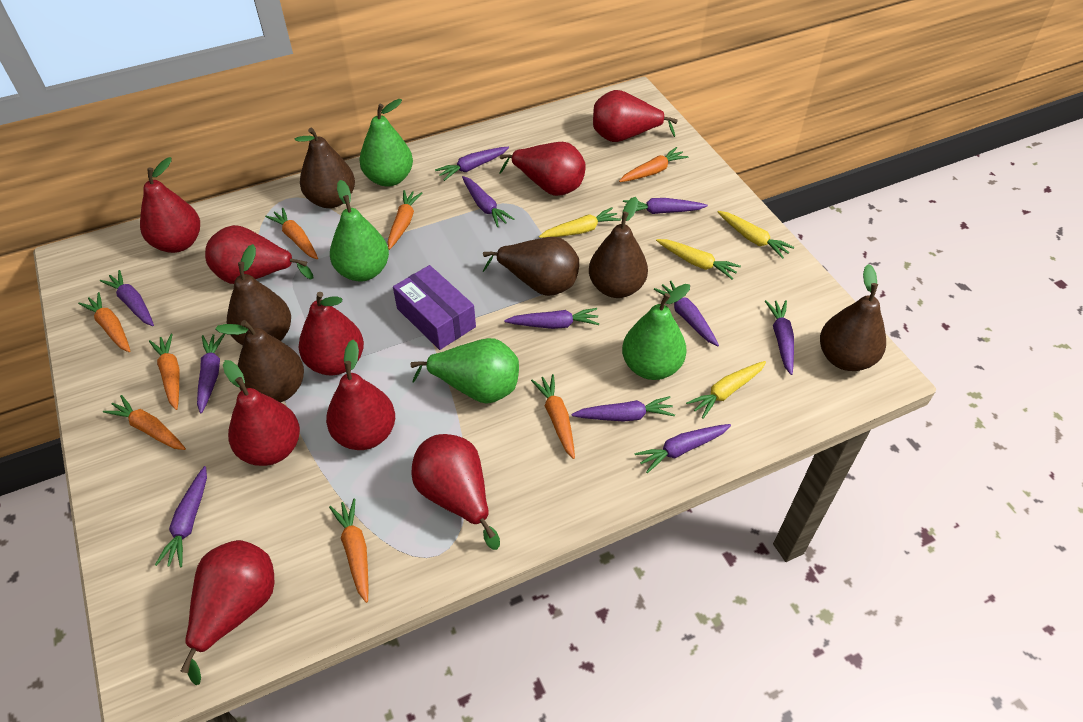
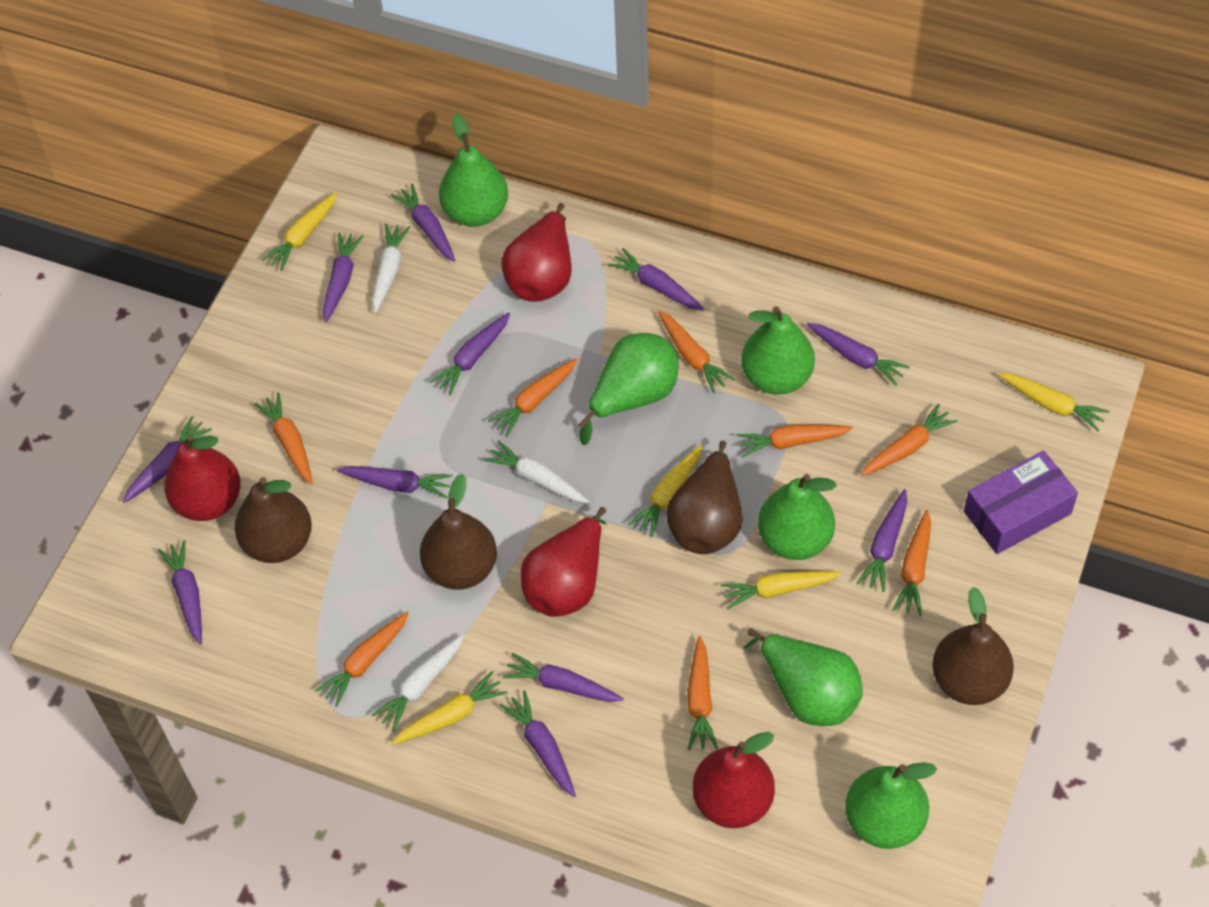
brown pear: 6 -> 4
green pear: 4 -> 6
red pear: 9 -> 4
white carrot: 0 -> 3
yellow carrot: 4 -> 5

